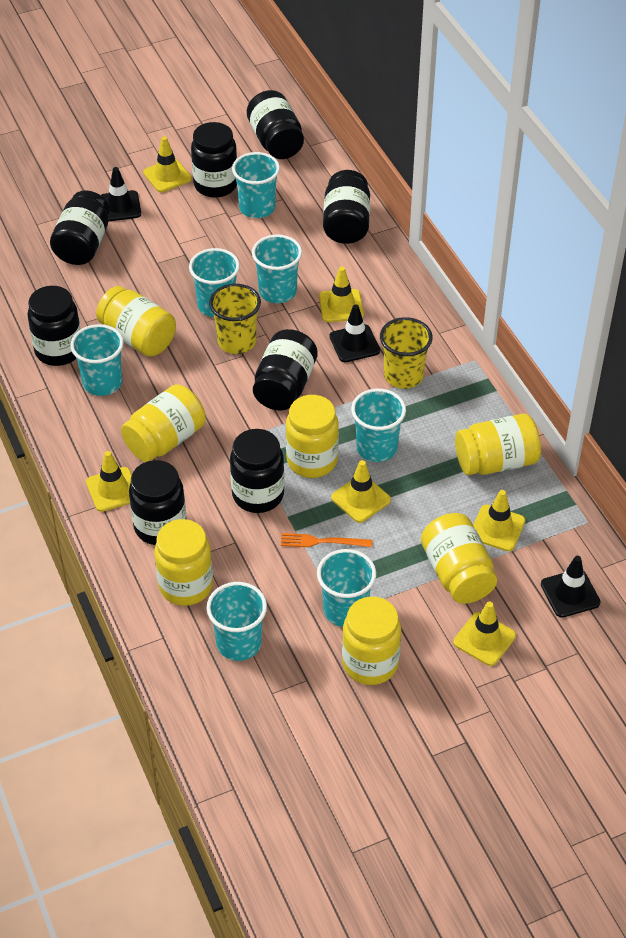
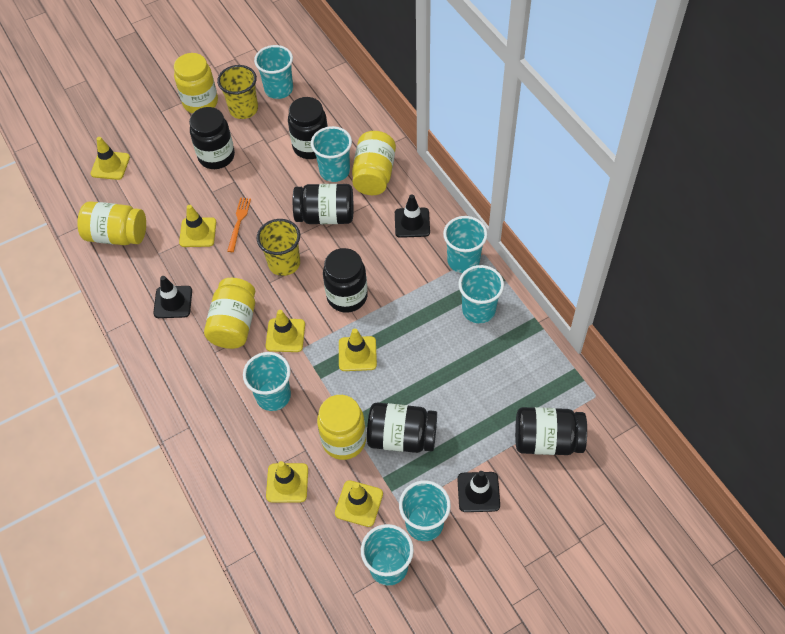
black jar: 8 -> 6
yellow jar: 7 -> 5

